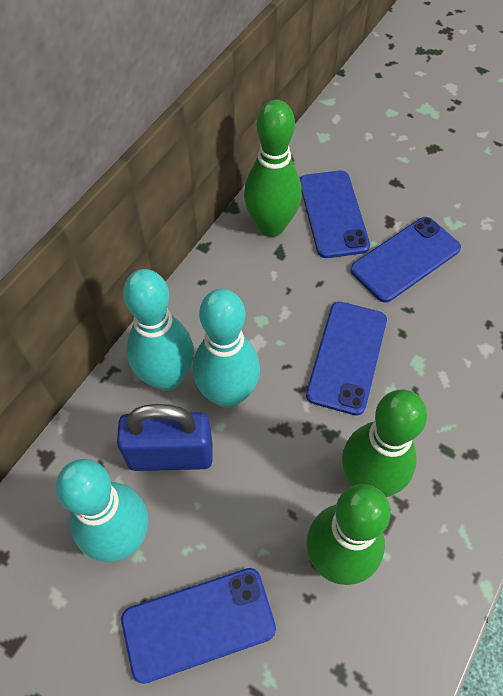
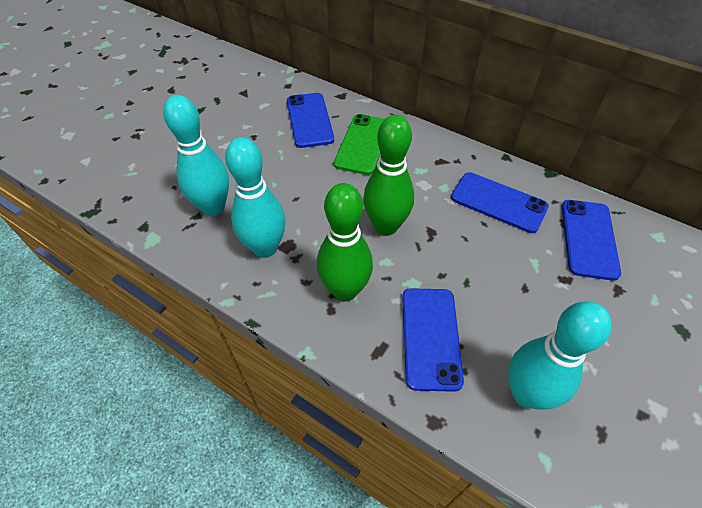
blue padlock: 1 -> 0
green bowling pin: 3 -> 2
green phone: 0 -> 1

